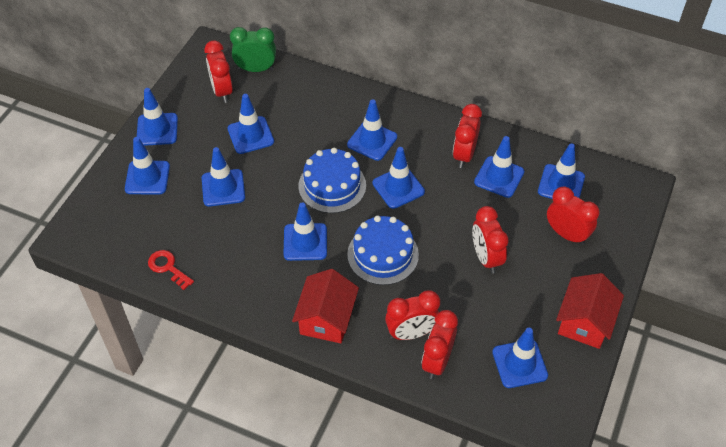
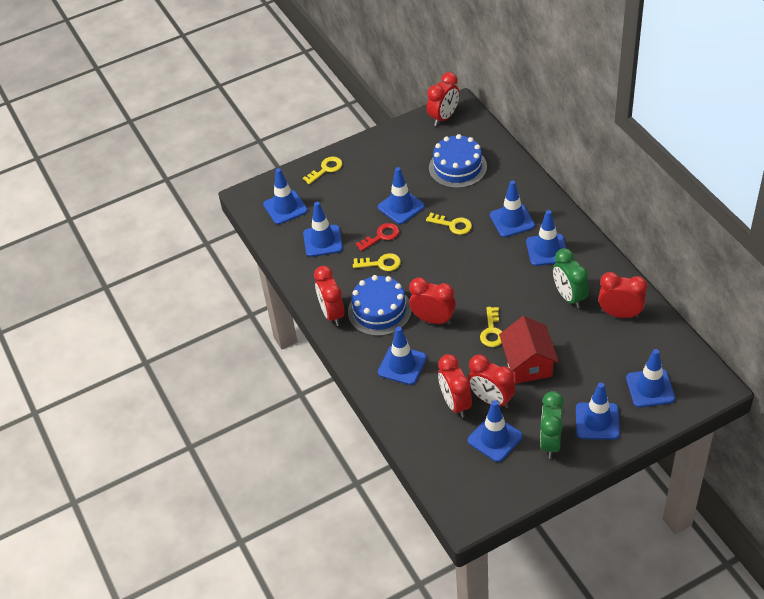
blue traffic cone: 10 -> 9
green clock: 1 -> 2
red house: 2 -> 1
yellow key: 0 -> 4

